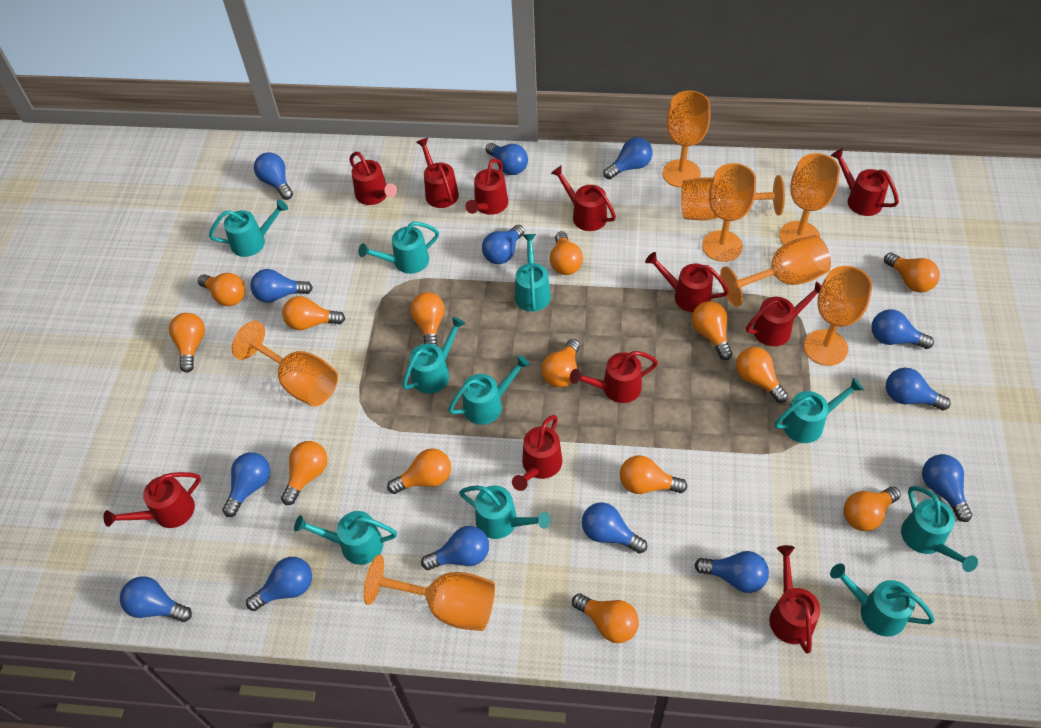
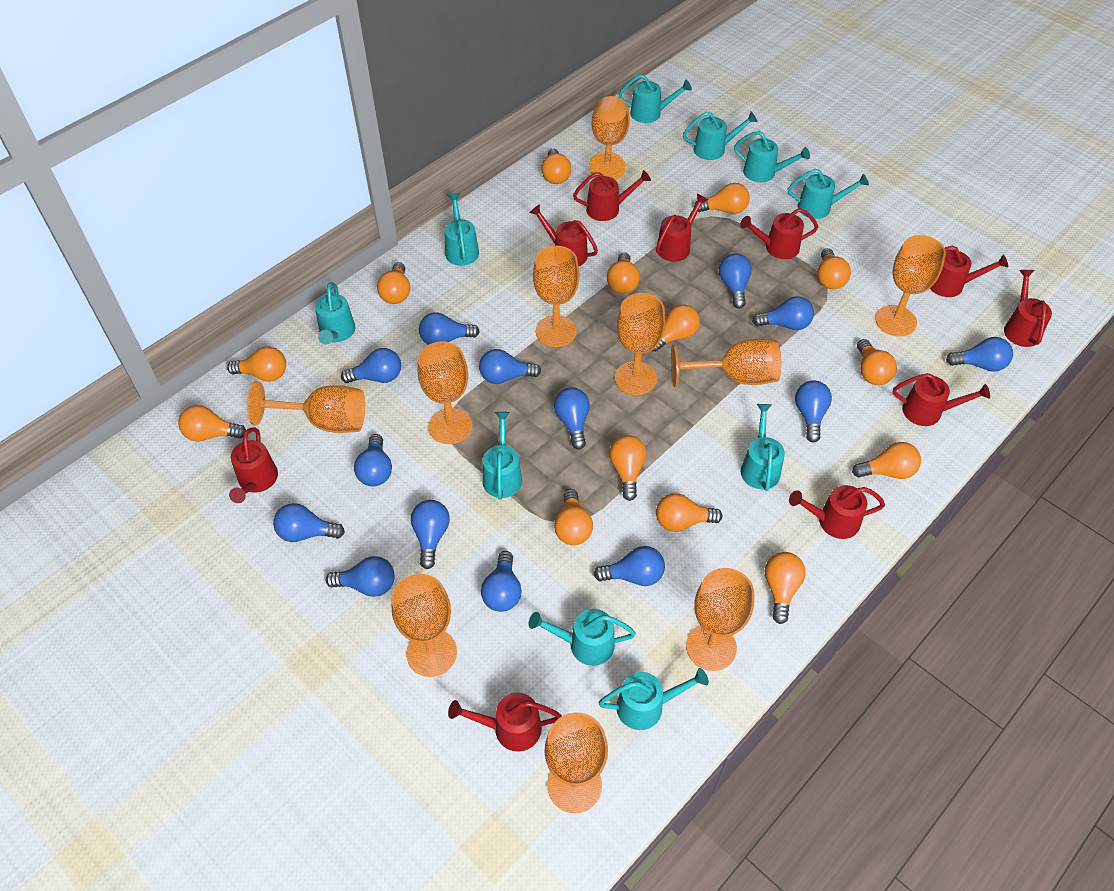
orange goblet: 8 -> 10
red watering can: 11 -> 10

